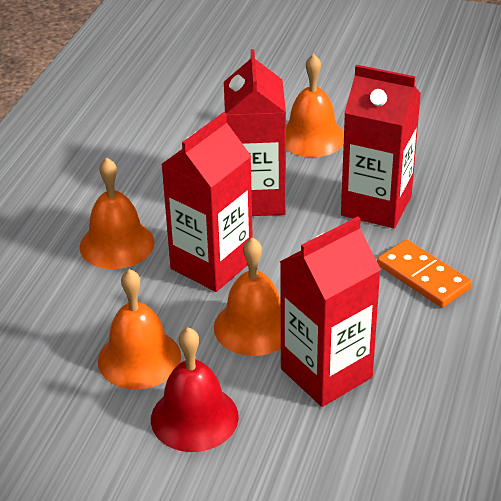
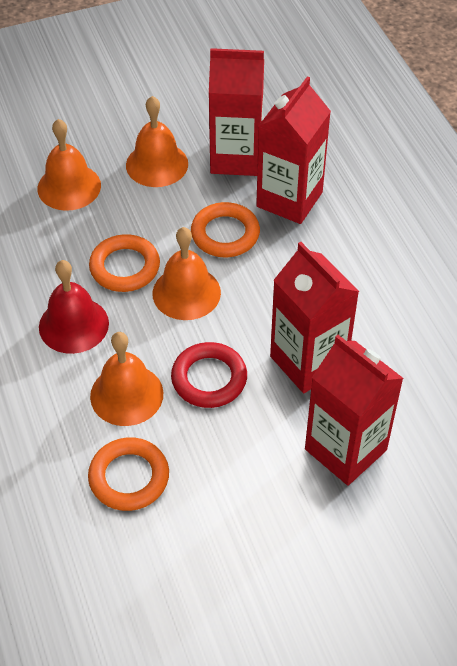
orange domino: 1 -> 0
orange ring: 0 -> 3
red ring: 0 -> 1

